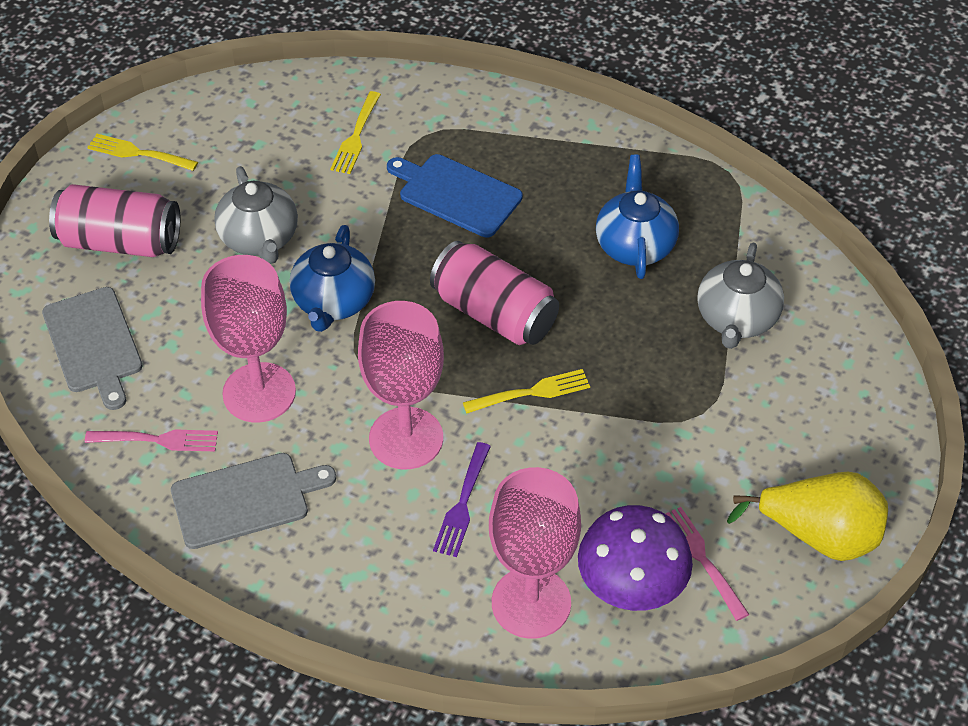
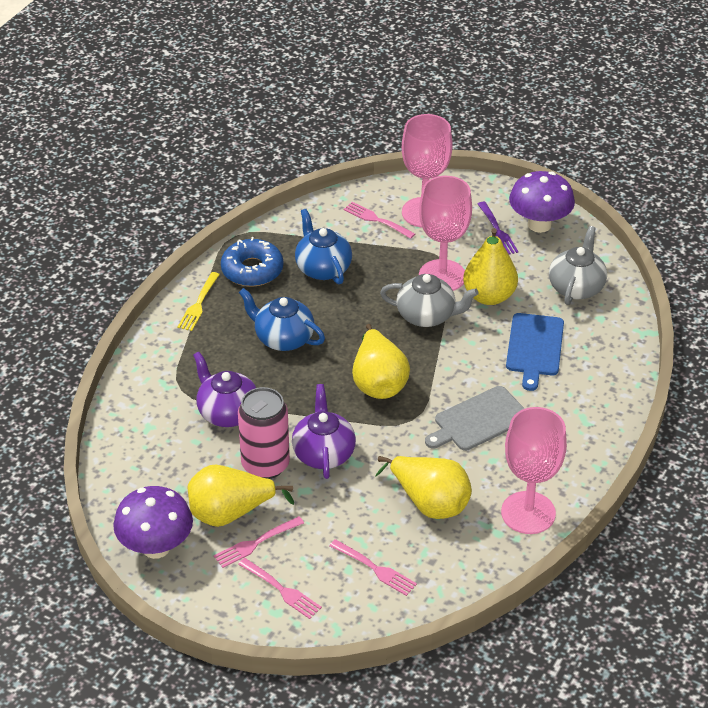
blue donut: 0 -> 1
grey cutting board: 2 -> 1
pink can: 2 -> 1
pink fork: 2 -> 4
purple mushroom: 1 -> 2
purple teapot: 0 -> 2
yellow fork: 3 -> 1
yellow pear: 1 -> 4

